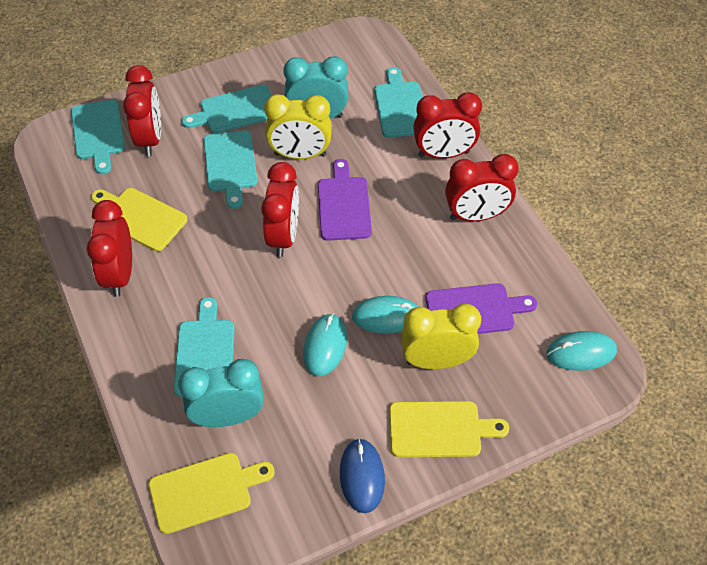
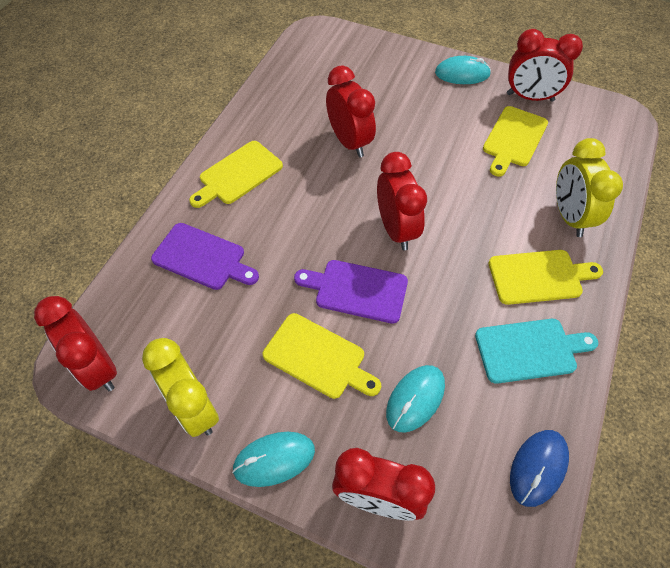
turquoise clock: 2 -> 0
turquoise cutting board: 5 -> 1
yellow cutting board: 3 -> 4

